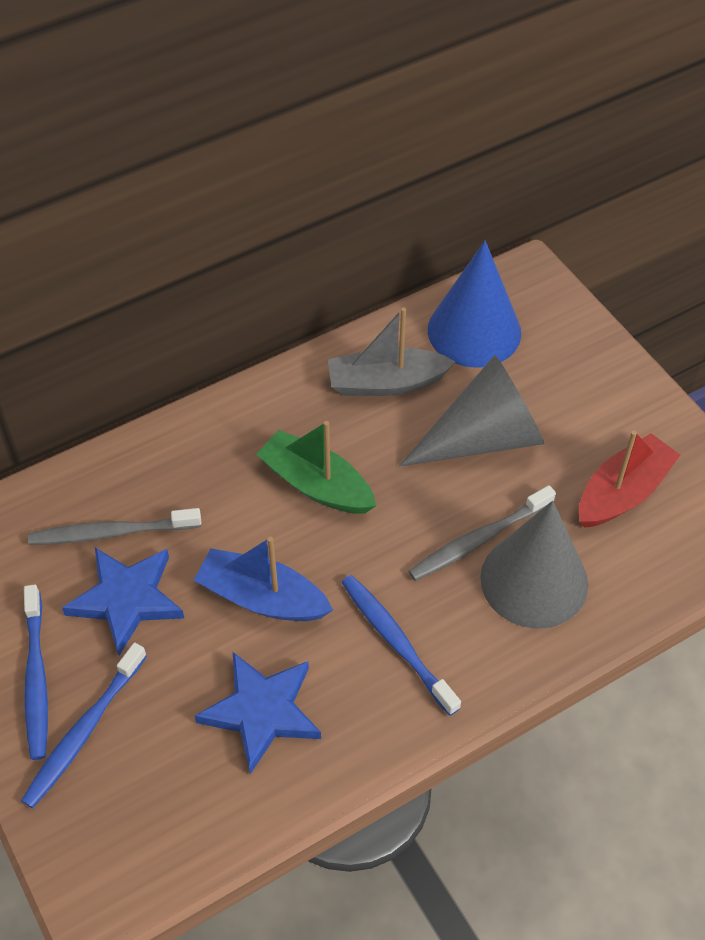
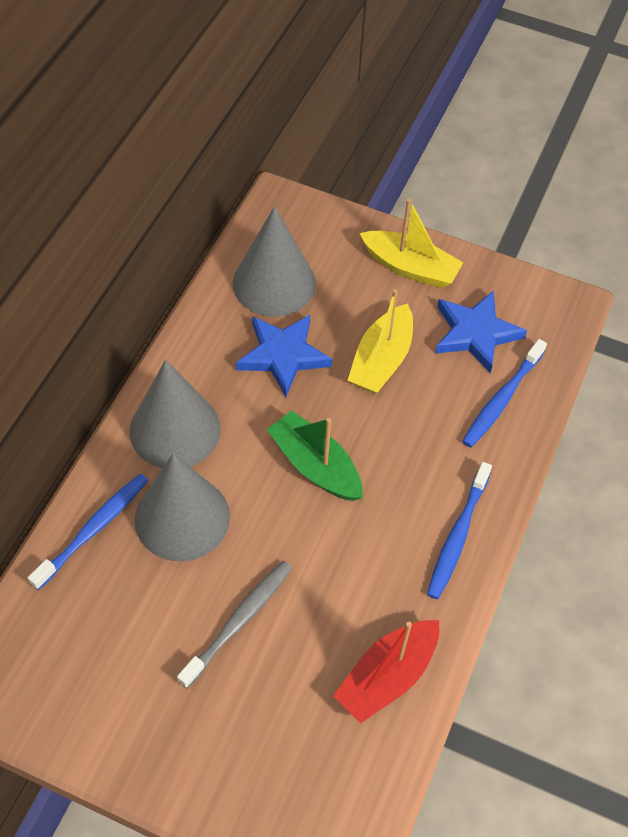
blue boat: 1 -> 0
blue cone: 1 -> 0
grey boat: 1 -> 0
grey cone: 2 -> 3
grey toothbrush: 2 -> 1
yellow boat: 0 -> 2

